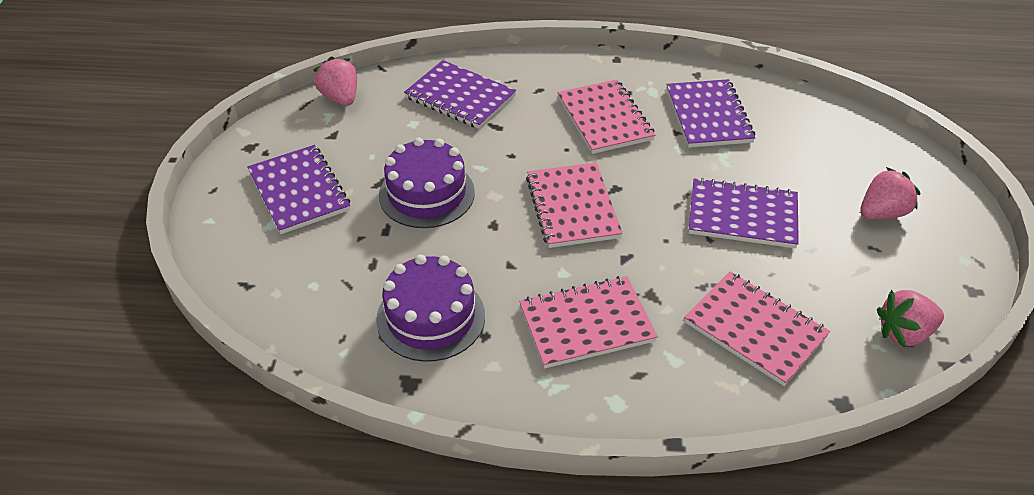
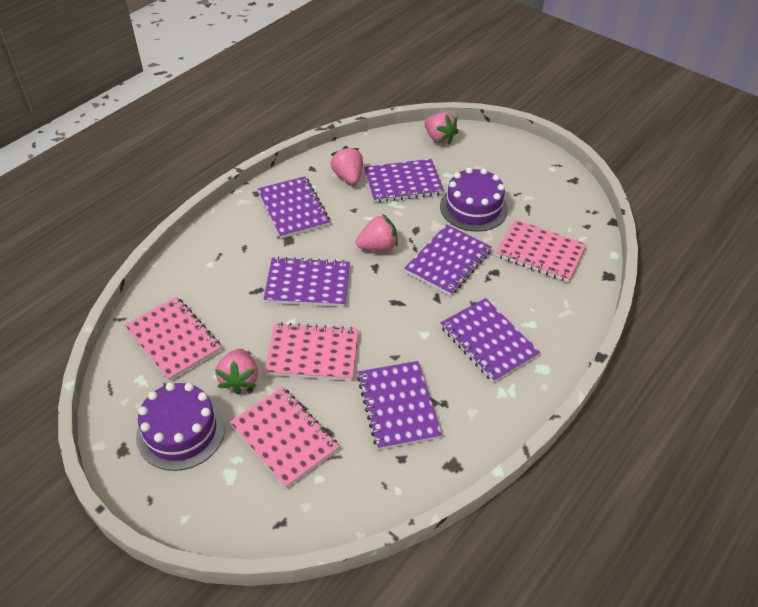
pink strawberry: 3 -> 4
purple notebook: 4 -> 6

